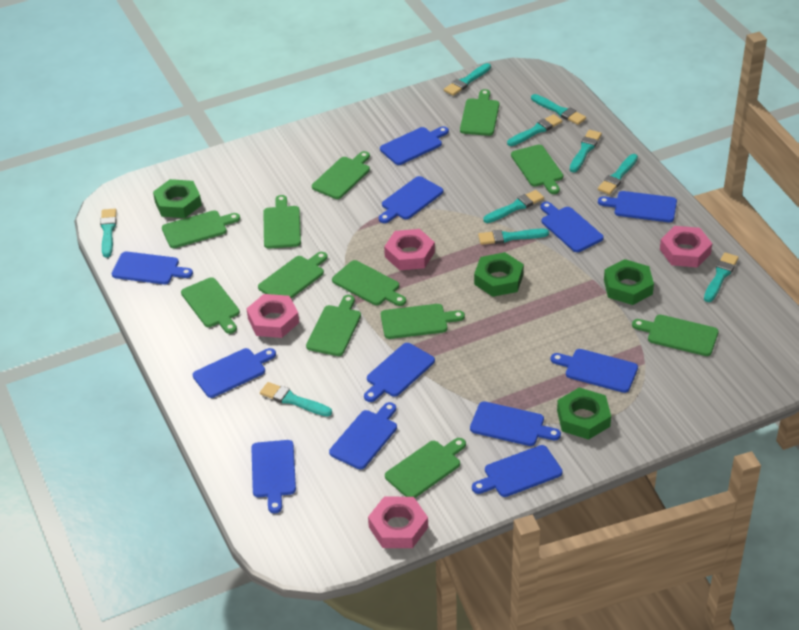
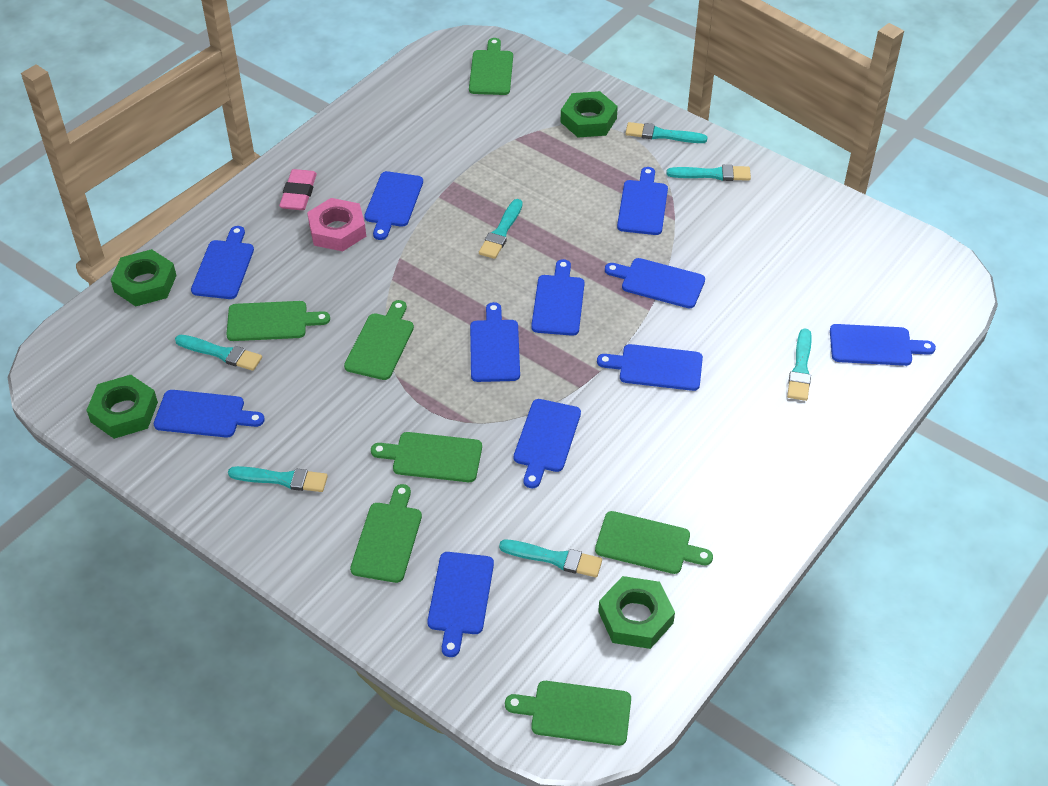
blue cutting board: 12 -> 11
green cutting board: 12 -> 7
pink eraser: 0 -> 1
pink nut: 4 -> 1
turquoise brush: 10 -> 7

